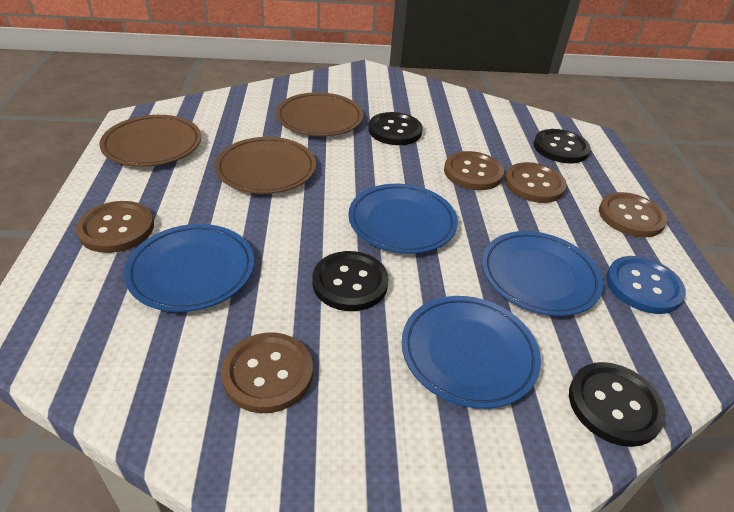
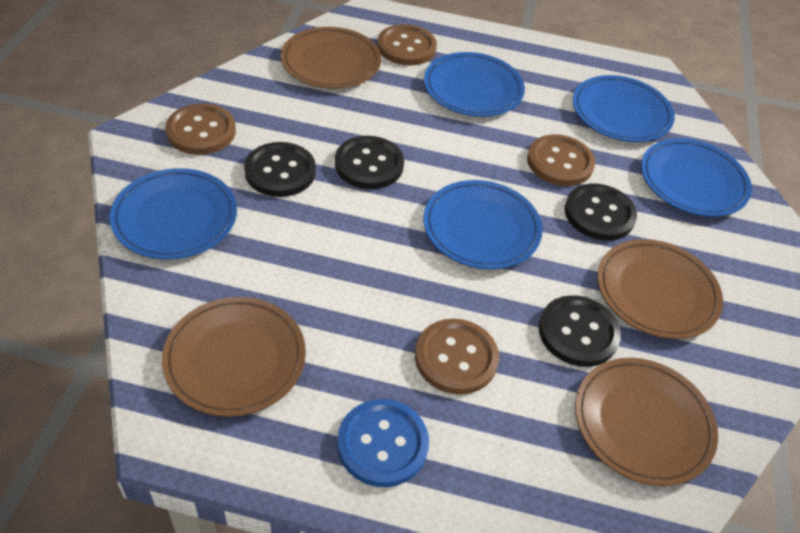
blue plate: 4 -> 5
brown button: 5 -> 4
brown plate: 3 -> 4

